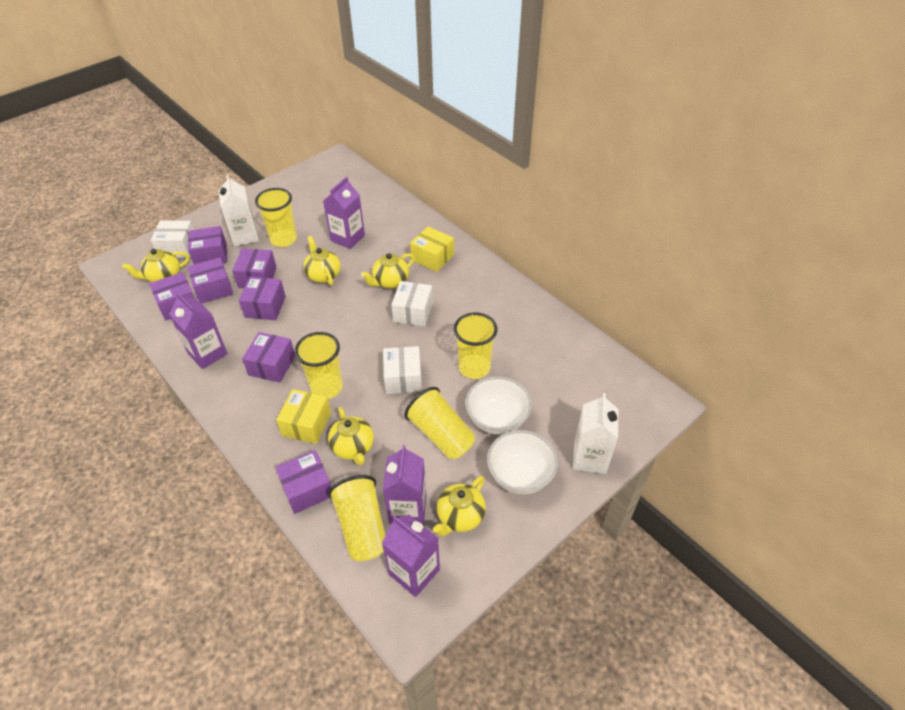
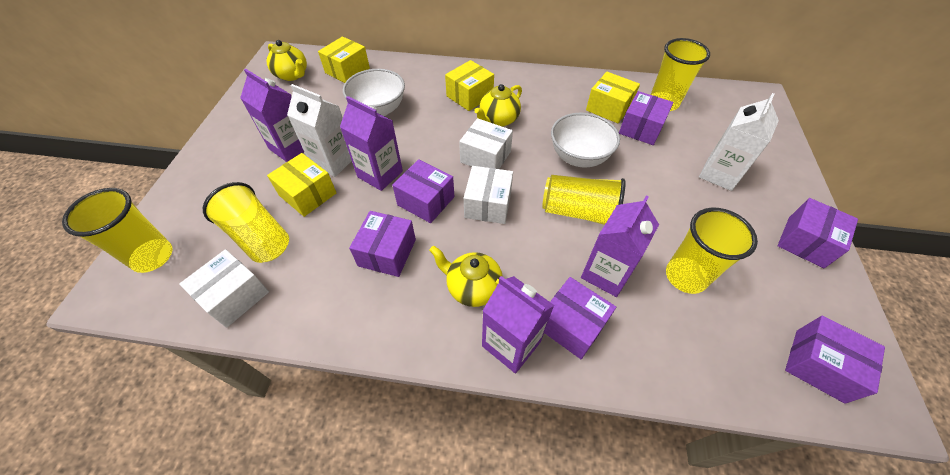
purple box: 7 -> 6
yellow box: 2 -> 4
yellow teapot: 5 -> 3

